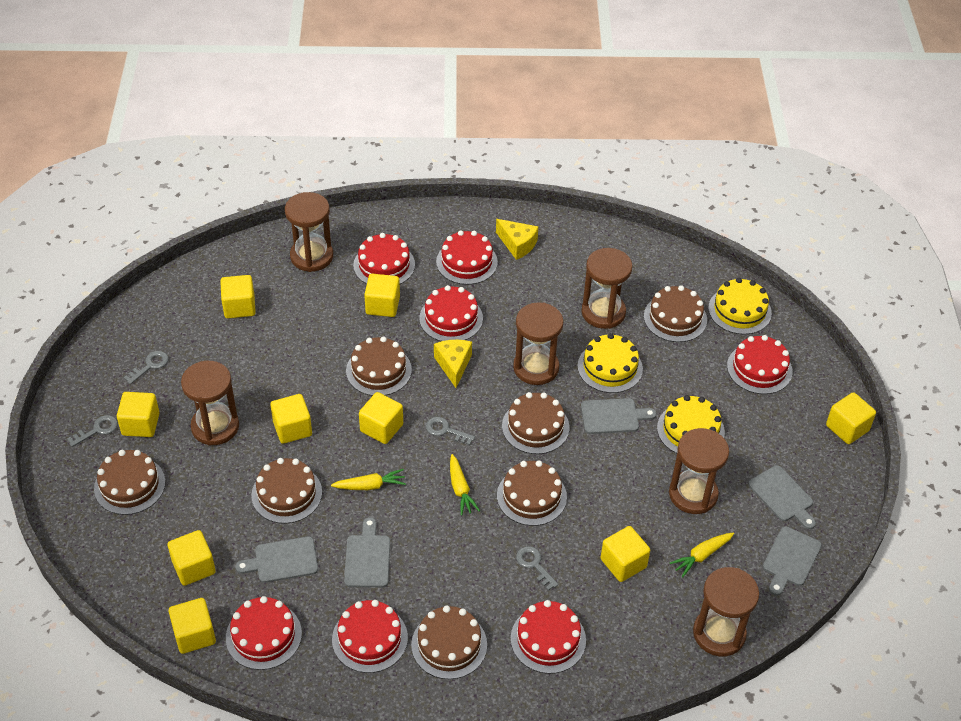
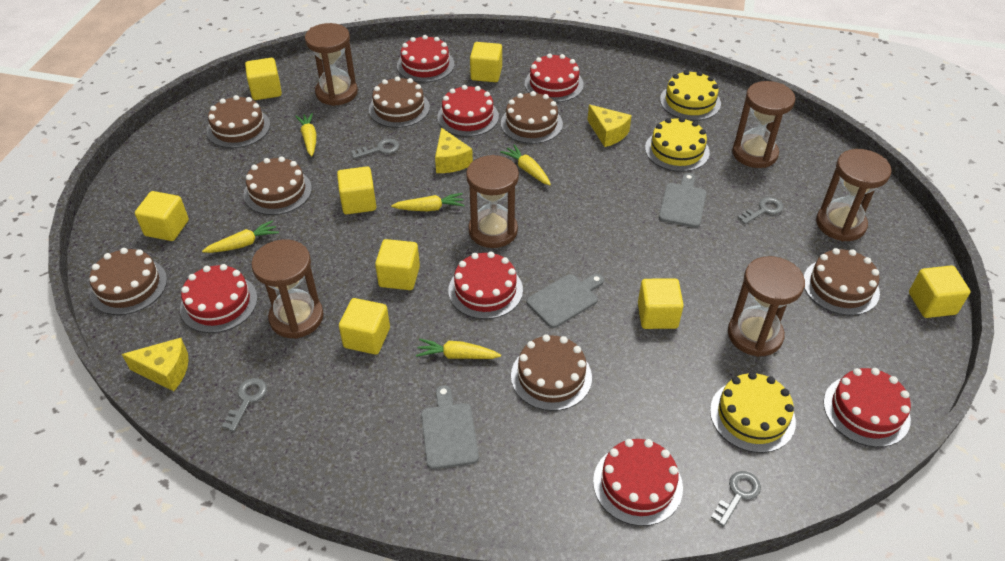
grey cutting board: 5 -> 3
yellow carrot: 3 -> 5
yellow cheese: 2 -> 3
yellow cube: 9 -> 8

